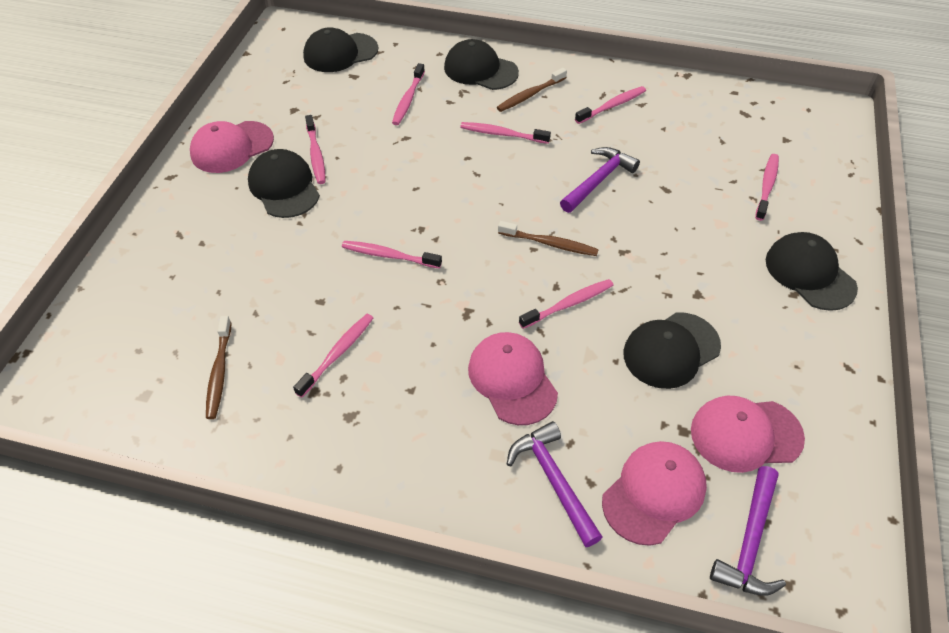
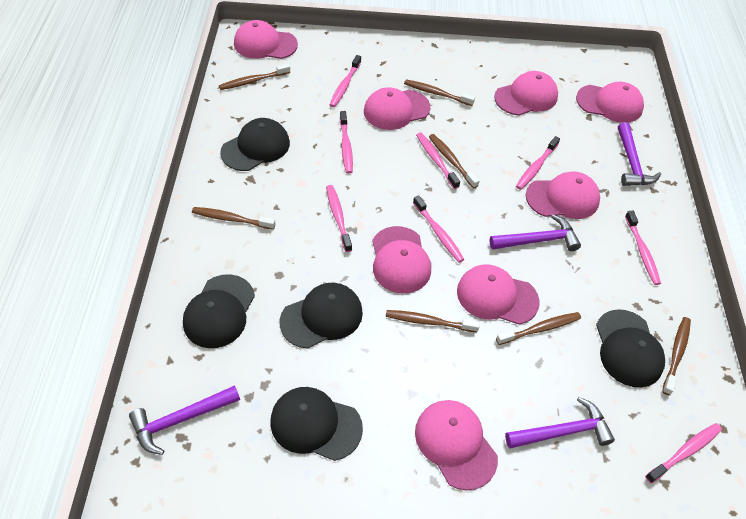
brown toothbrush: 3 -> 7
pink cap: 4 -> 8
purple hammer: 3 -> 4

